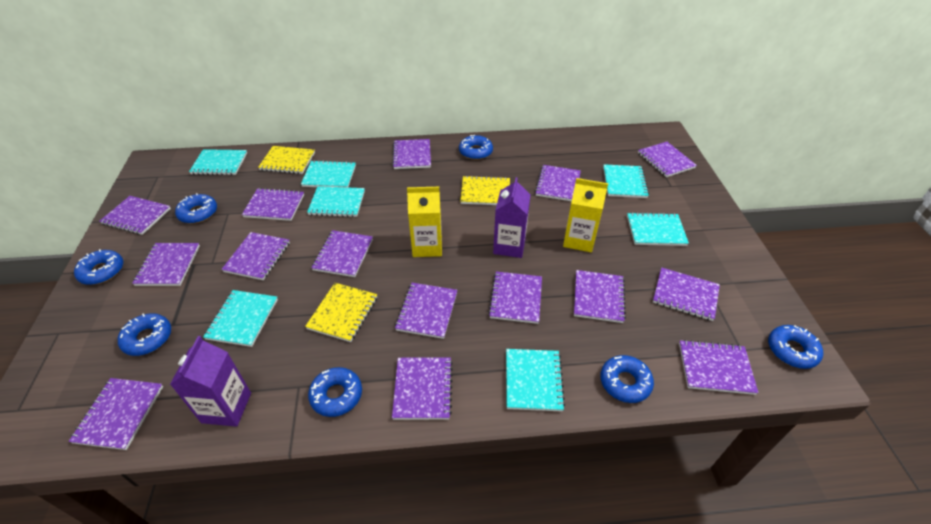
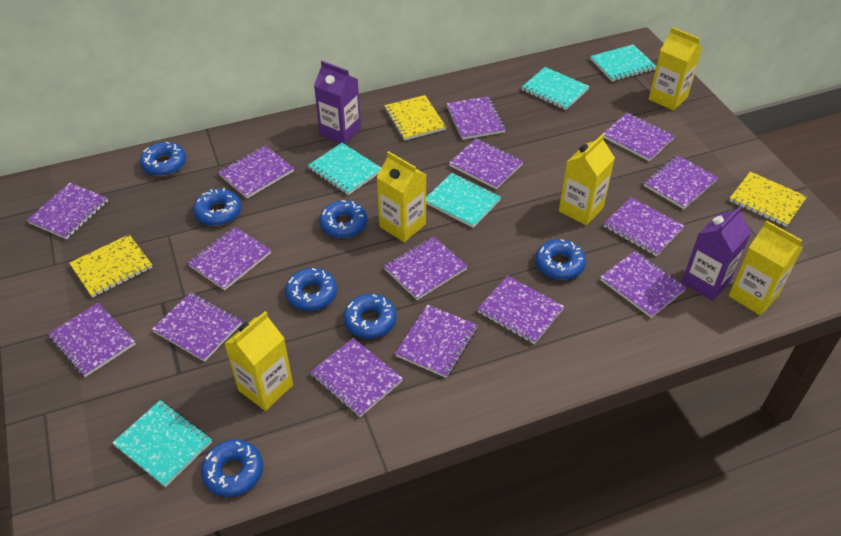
turquoise notebook: 7 -> 5
yellow carton: 2 -> 5

